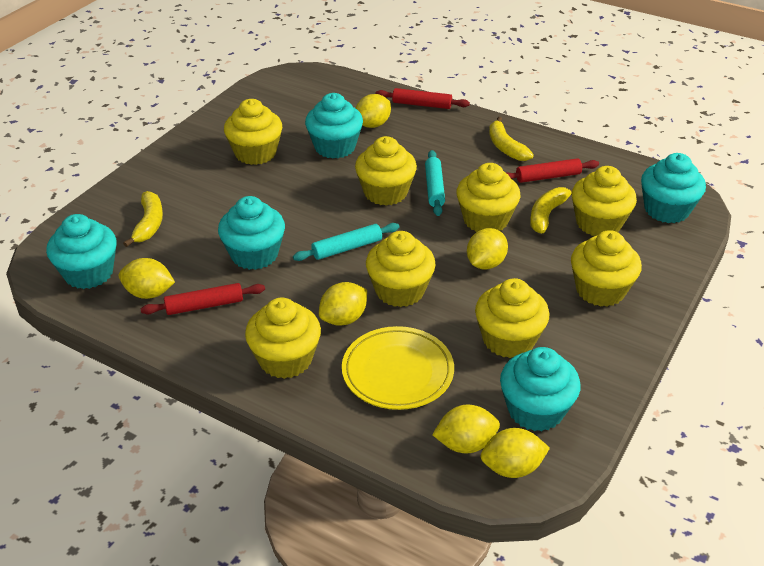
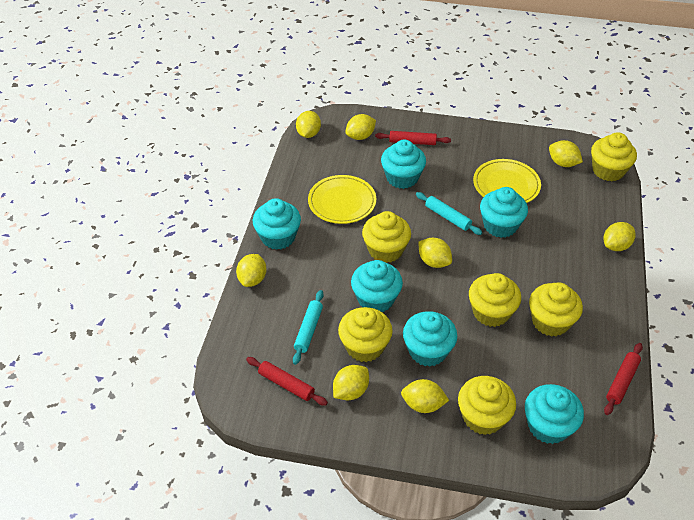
turquoise cupcake: 5 -> 6
yellow banana: 3 -> 0
yellow cupcake: 8 -> 6
yellow lemon: 6 -> 8
yellow plate: 1 -> 2

